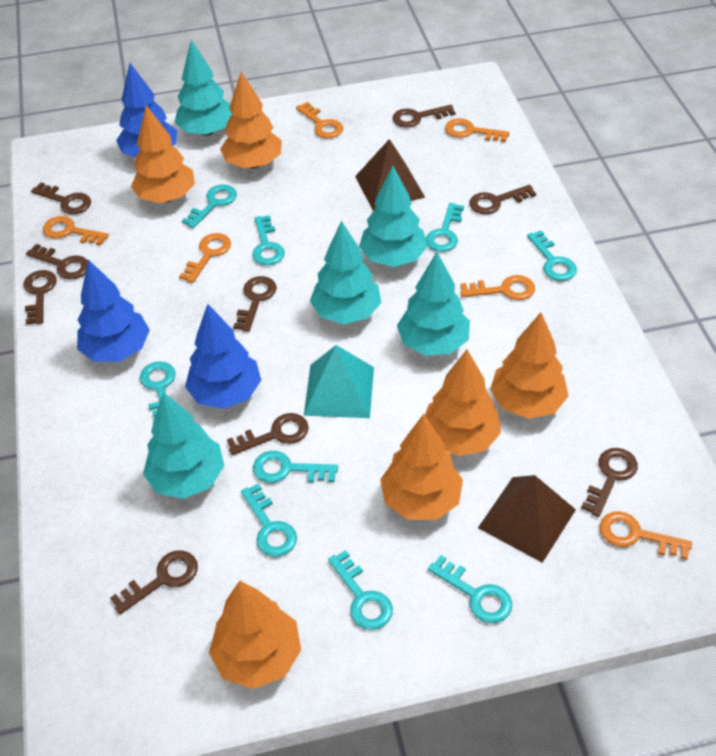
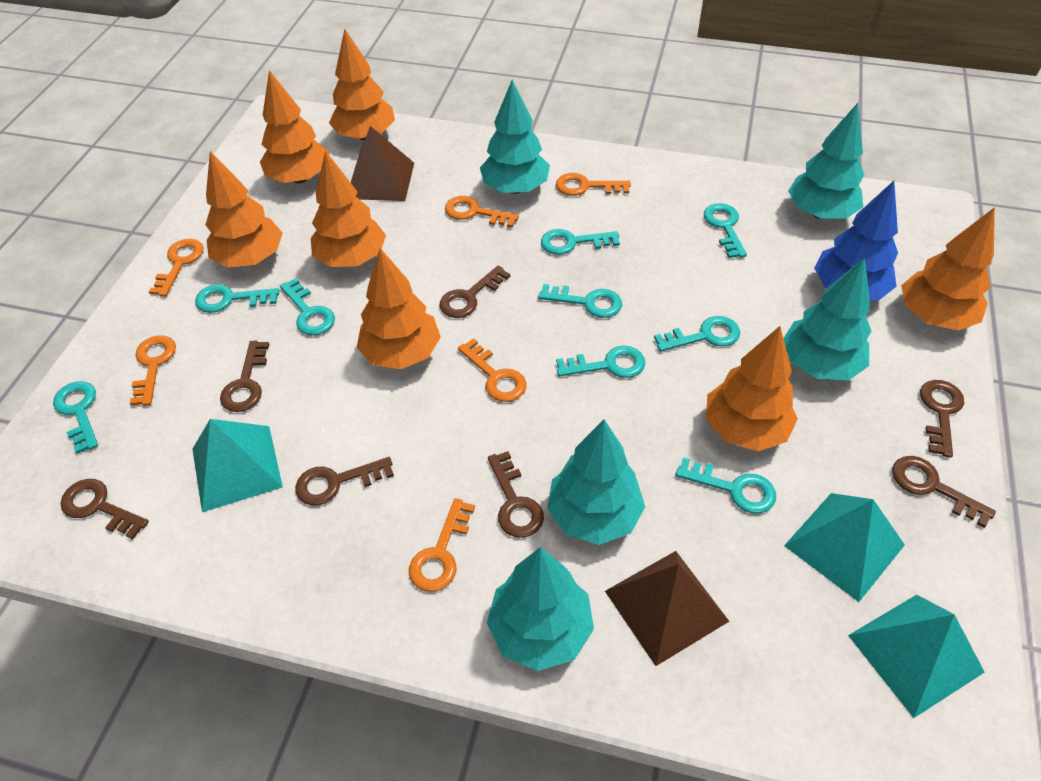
blue tree: 3 -> 1
brown key: 9 -> 7
orange tree: 6 -> 7
turquoise pyramid: 1 -> 3

